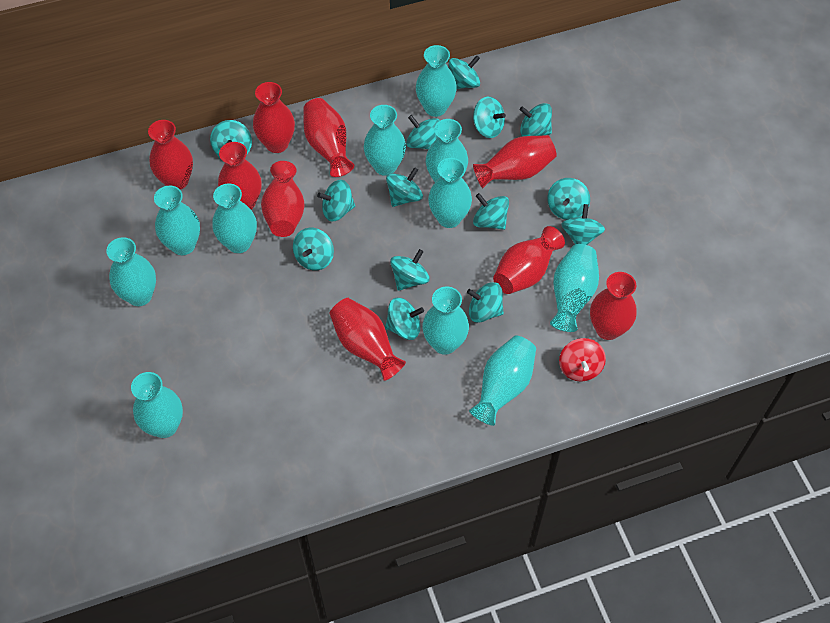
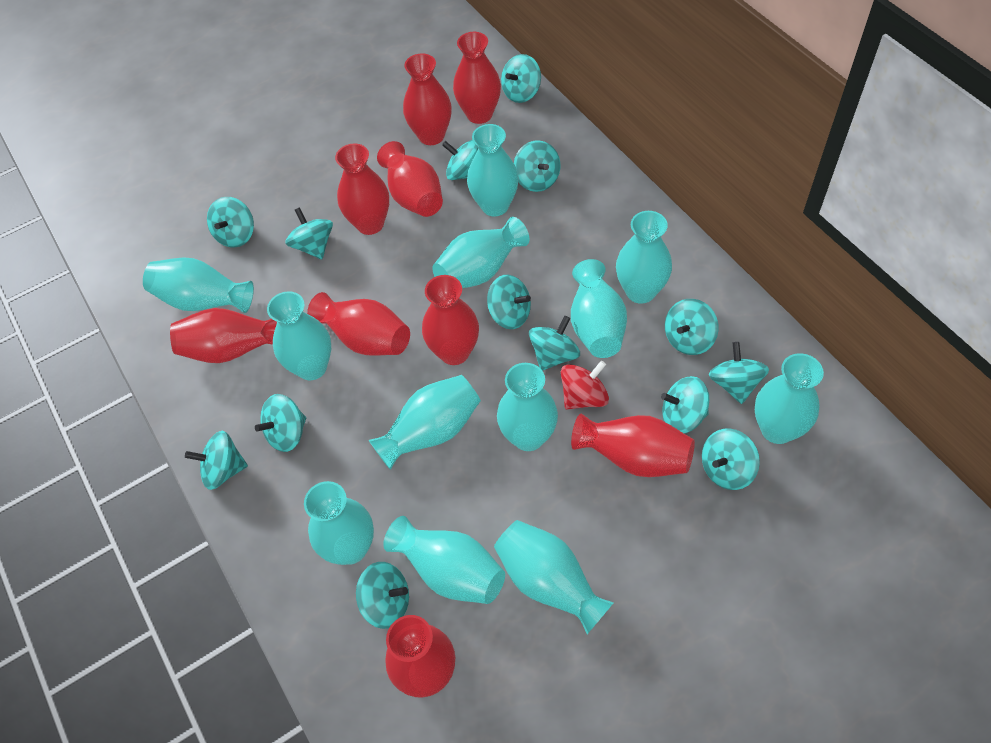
turquoise vase: 11 -> 12

